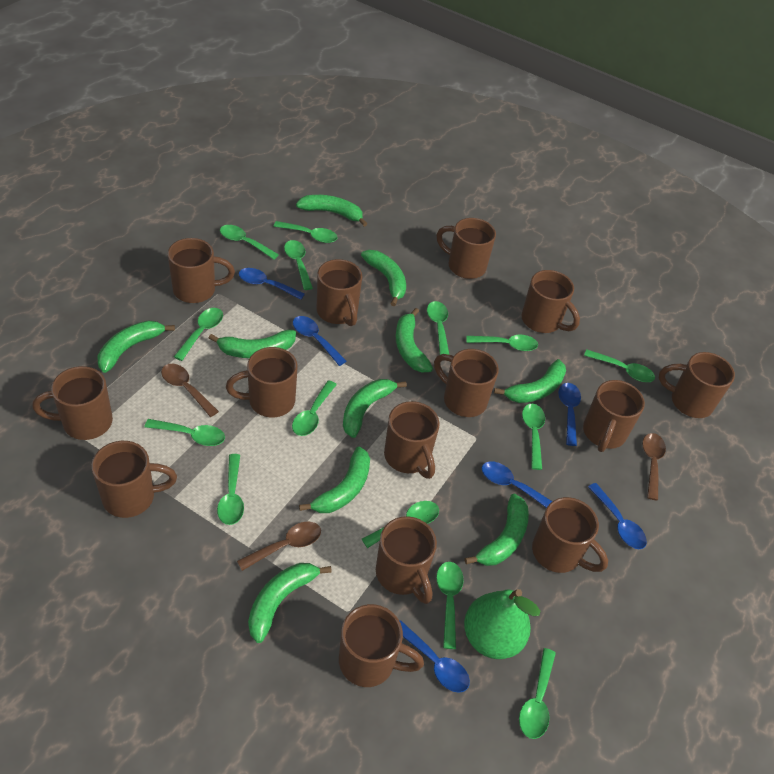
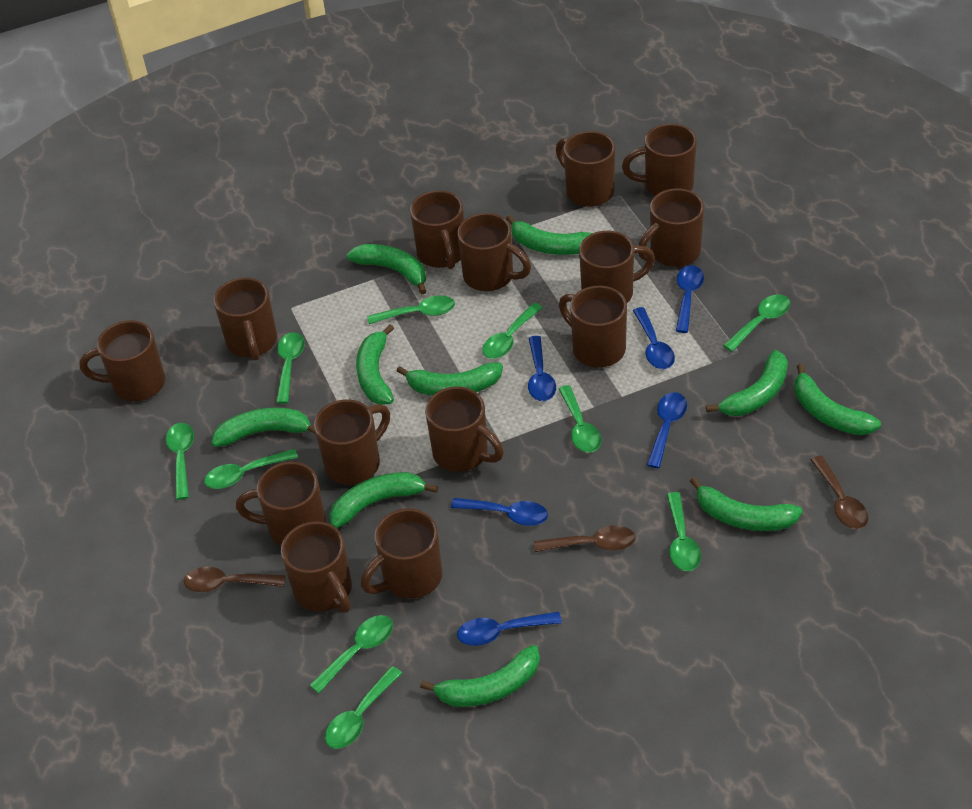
green pear: 1 -> 0
green spoon: 14 -> 10

